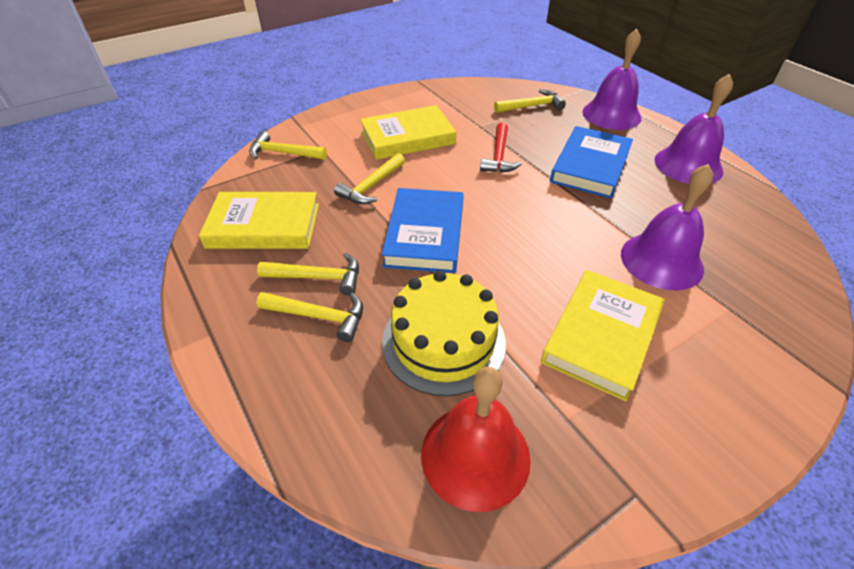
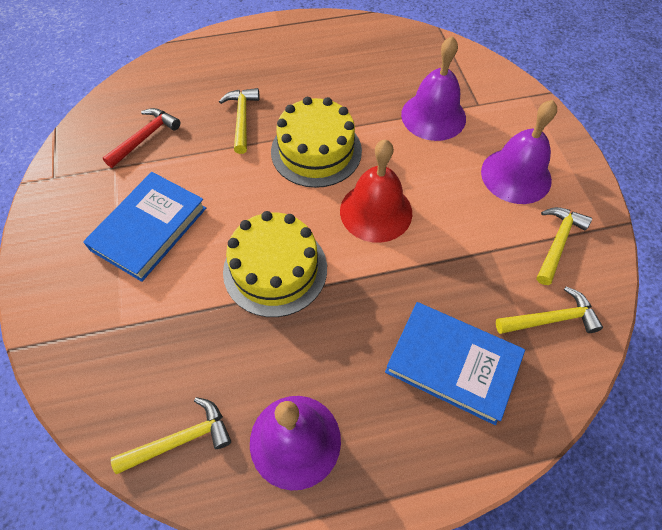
yellow book: 3 -> 0
yellow cake: 1 -> 2
yellow hammer: 5 -> 4

